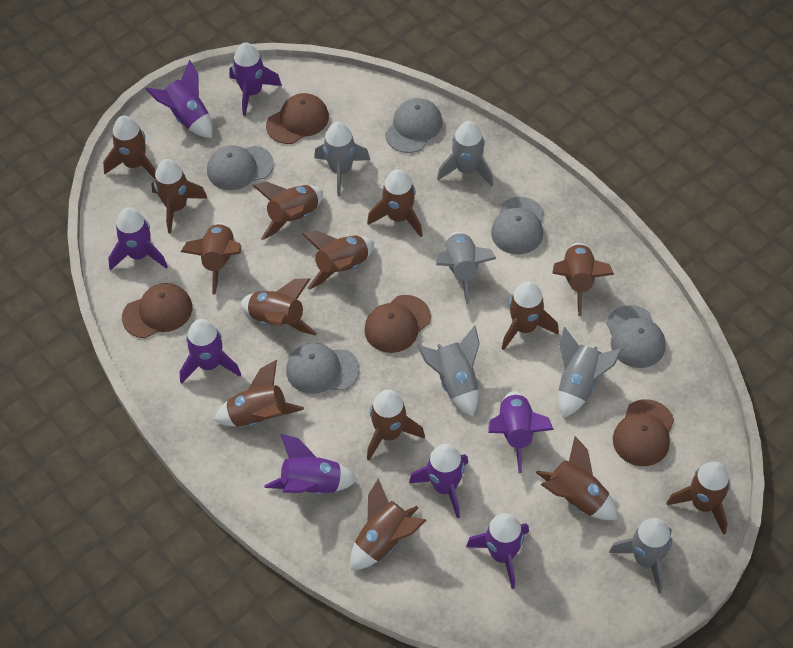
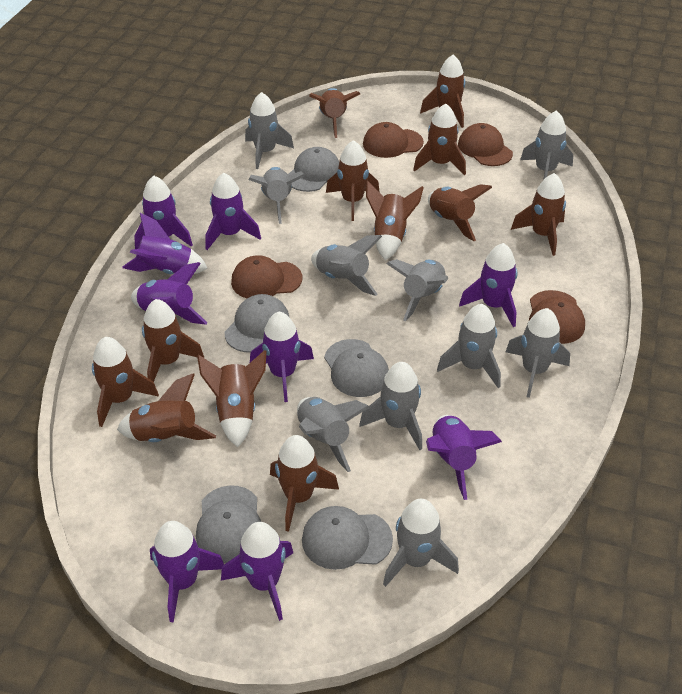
brown rocket: 14 -> 12
grey rocket: 6 -> 10
purple rocket: 8 -> 9

